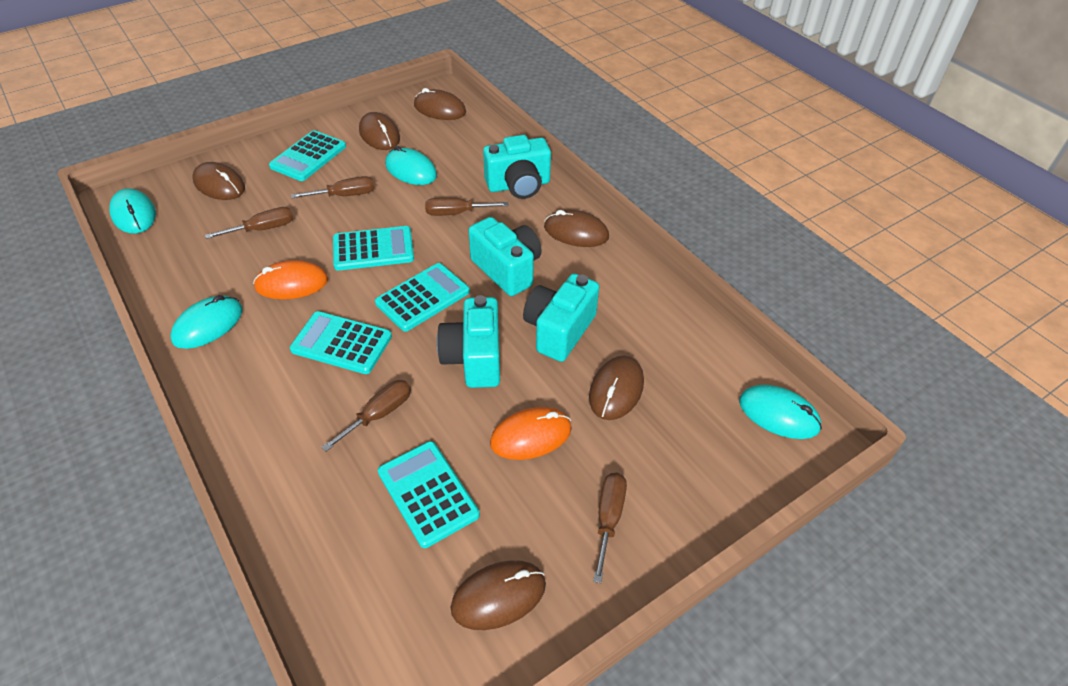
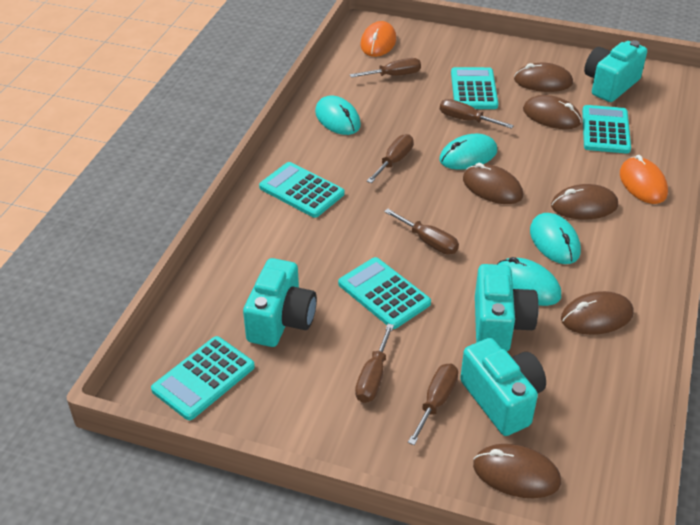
brown screwdriver: 5 -> 6

